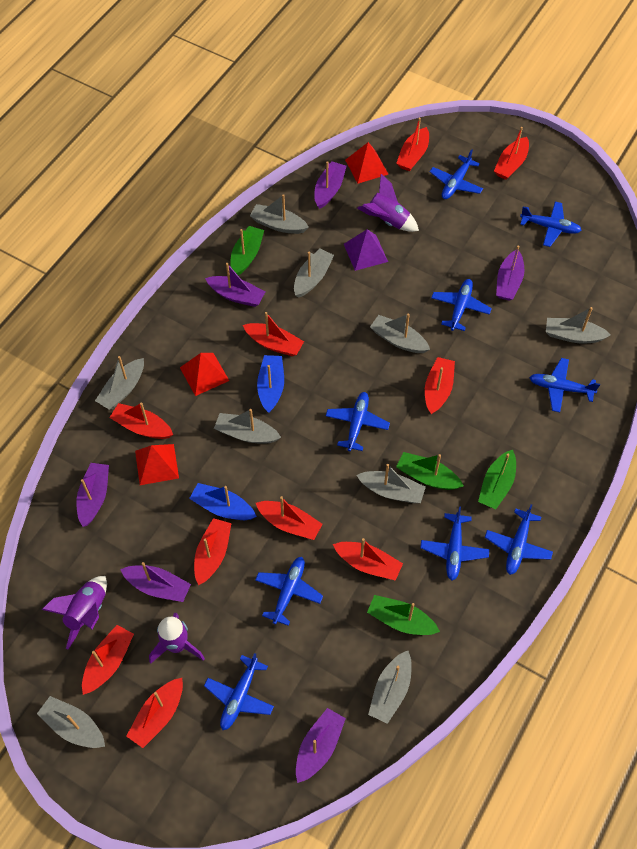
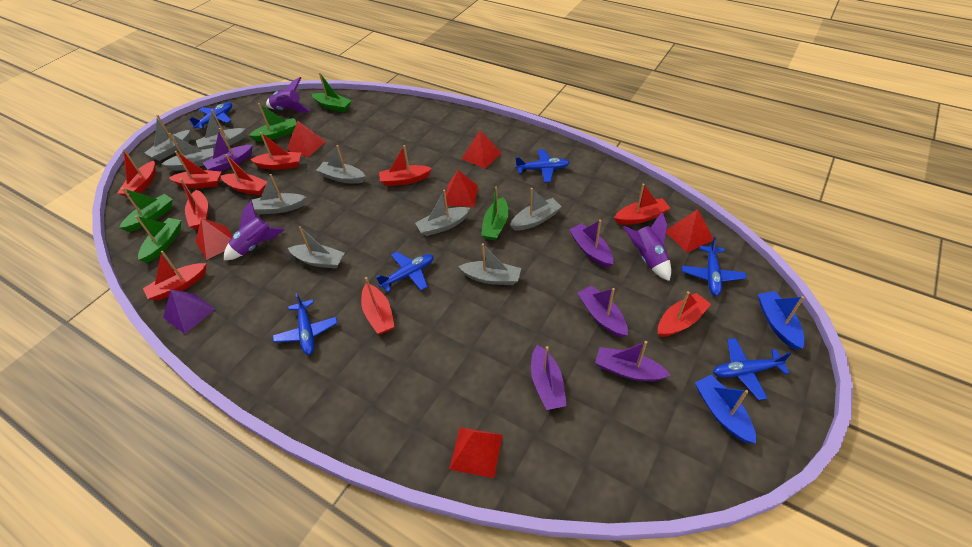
blue plane: 9 -> 6
green boat: 4 -> 5
purple boat: 6 -> 5
red pyramid: 3 -> 6

